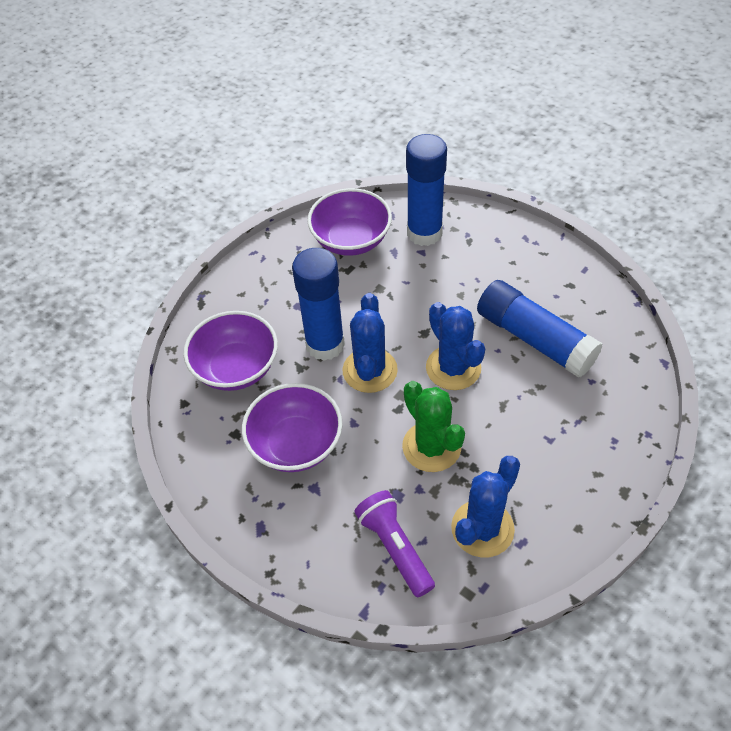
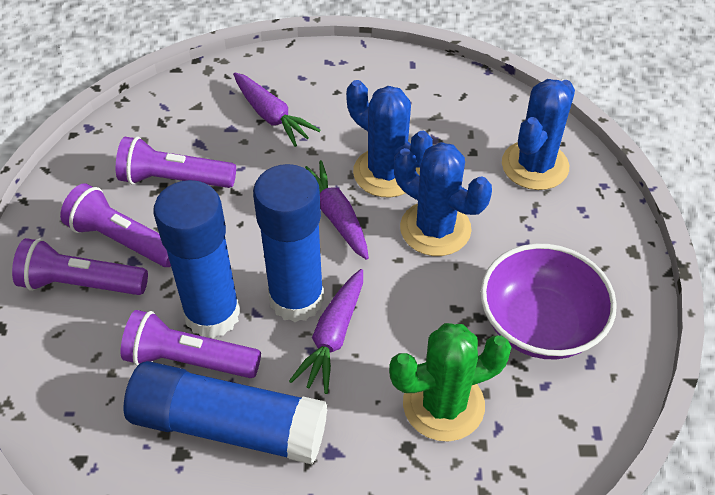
purple bowl: 3 -> 1
purple carrot: 0 -> 3
purple flashlight: 1 -> 4

